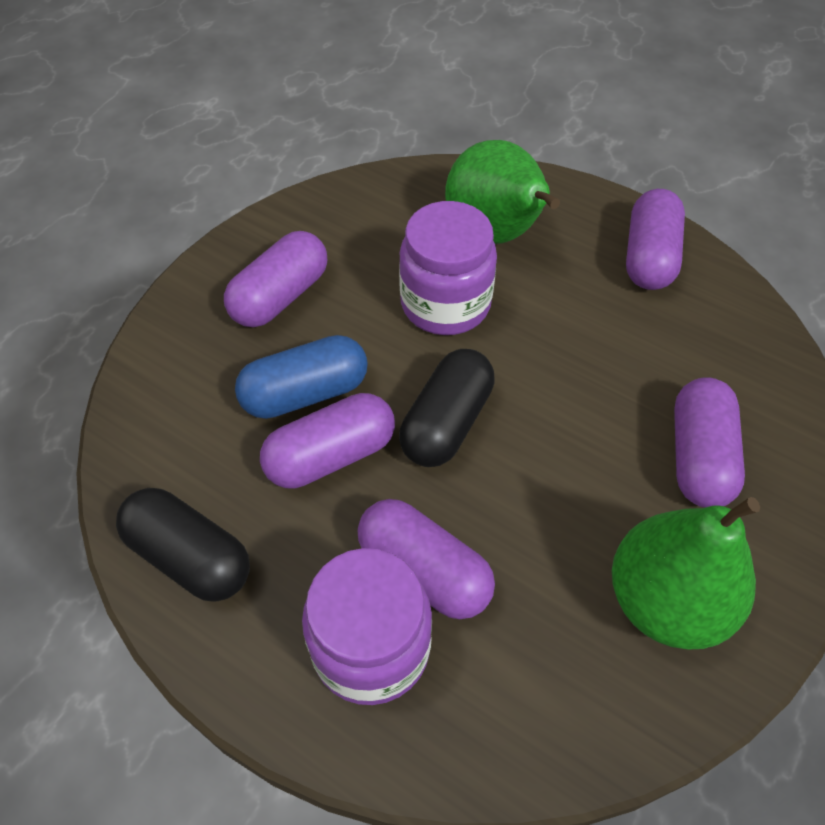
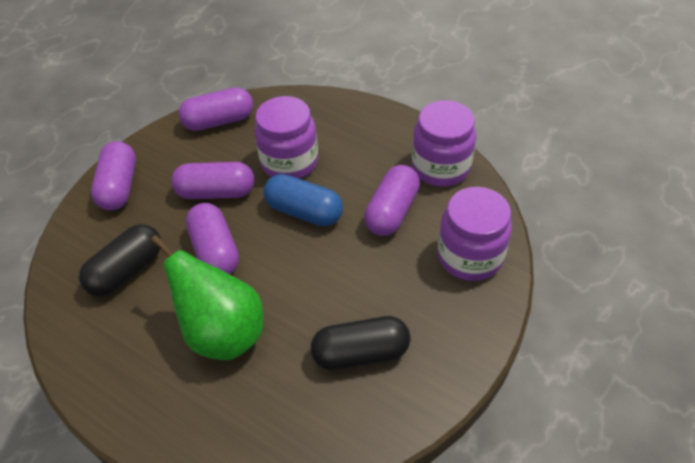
green pear: 2 -> 1
purple jar: 2 -> 3

